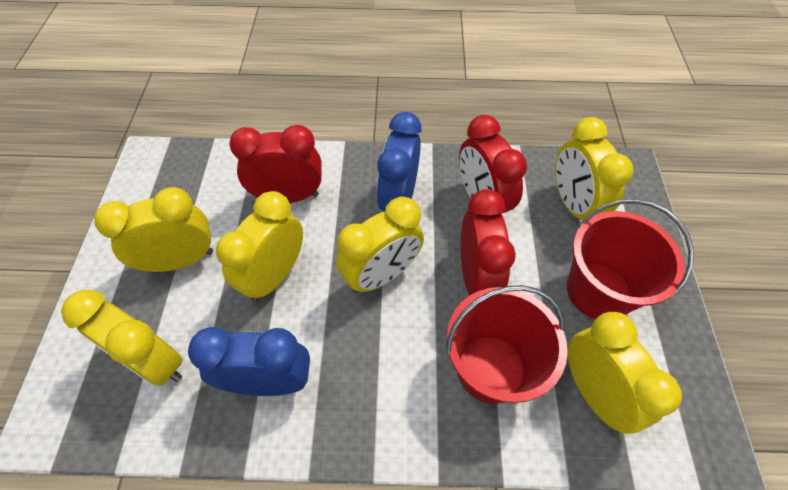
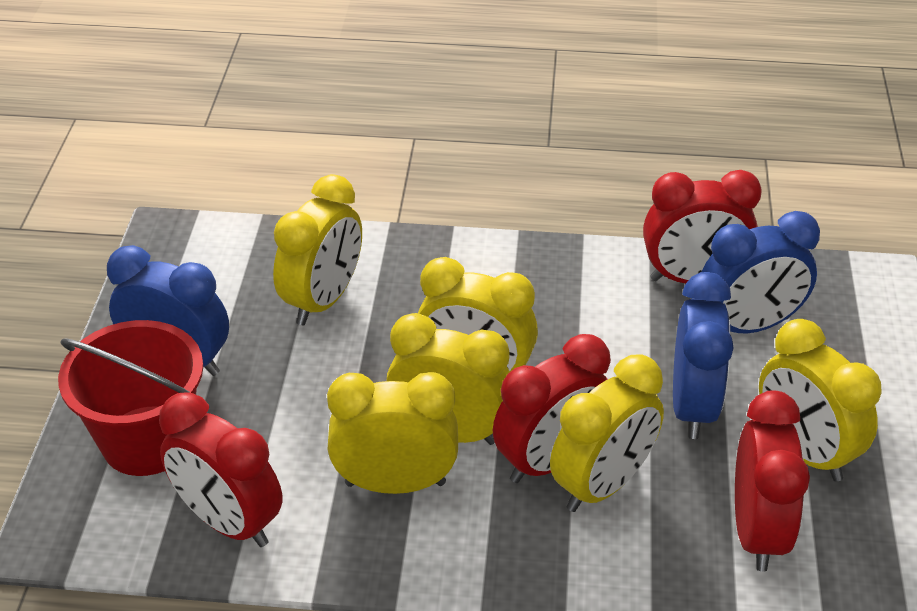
blue clock: 2 -> 3
red bucket: 2 -> 1
red clock: 3 -> 4

